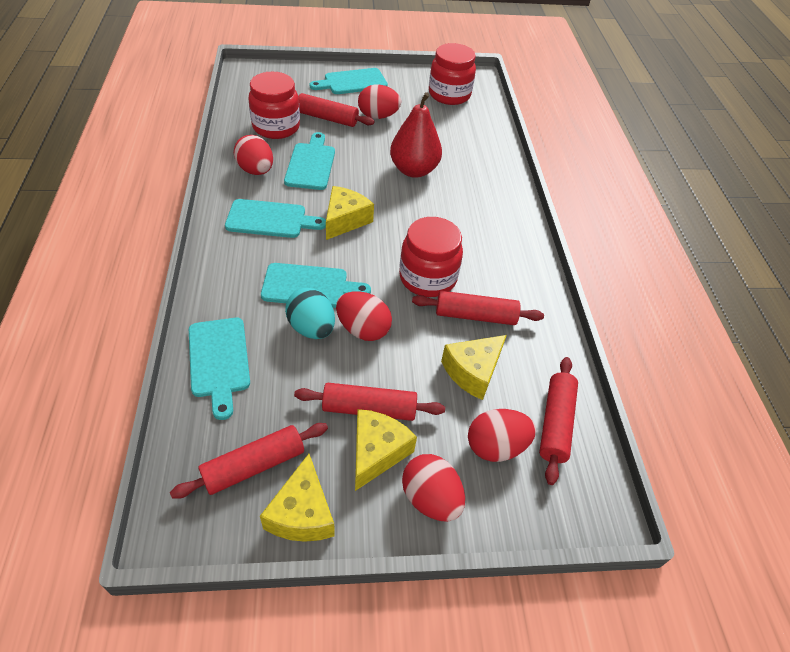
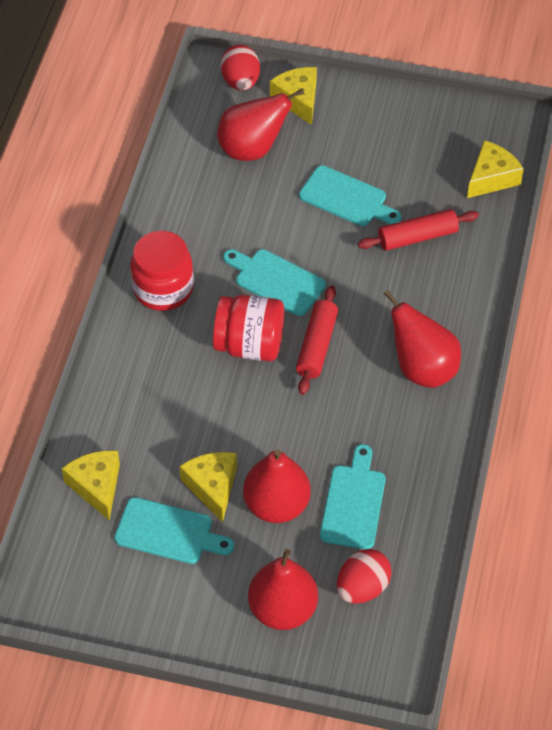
red egg: 5 -> 2
red jar: 3 -> 2
red pear: 1 -> 4
red rolling pin: 5 -> 2
turquoise cutting board: 5 -> 4
turquoise egg: 1 -> 0

